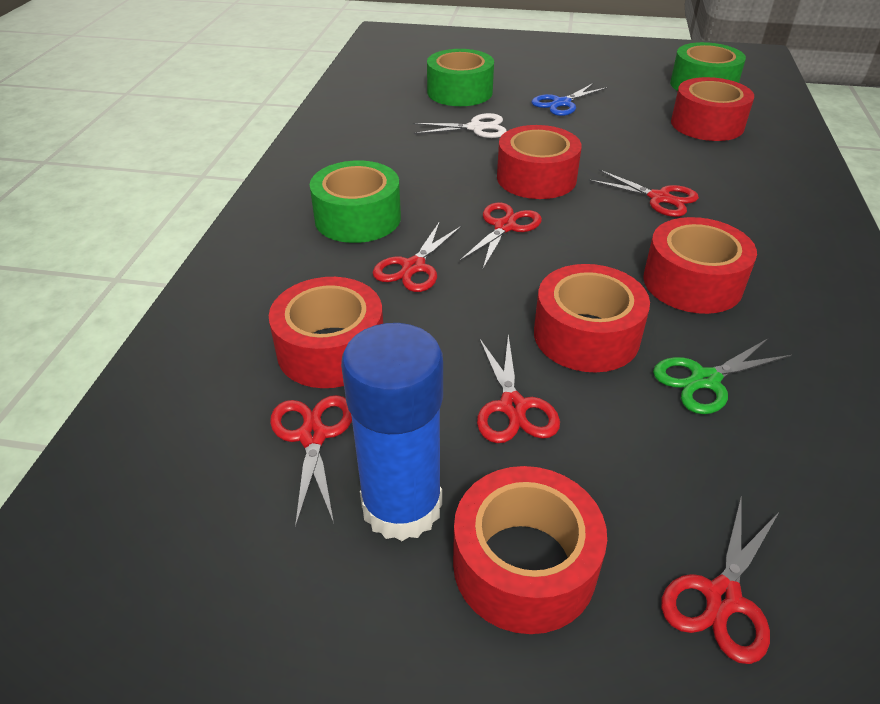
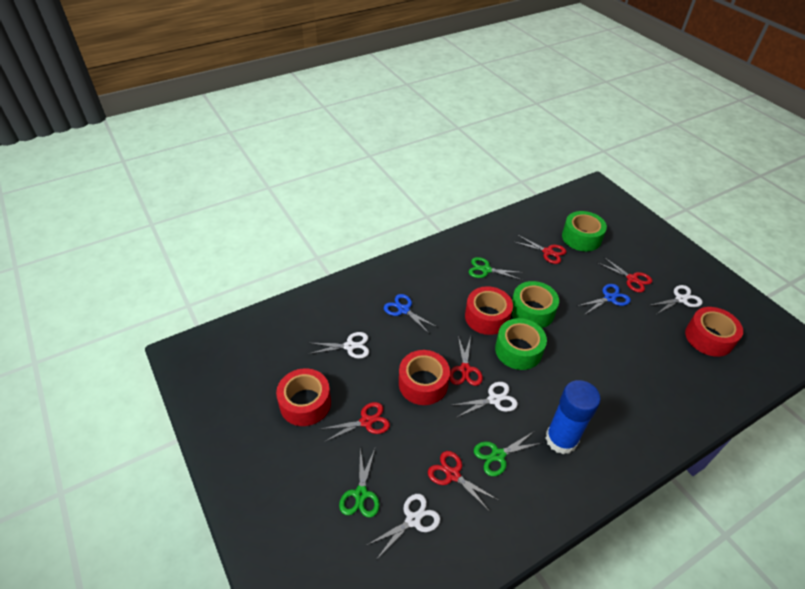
blue scissors: 1 -> 2
green scissors: 1 -> 3
red scissors: 6 -> 5
red tape: 6 -> 4
white scissors: 1 -> 4

